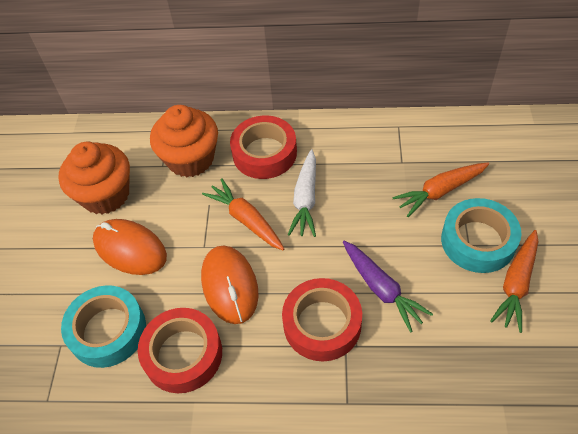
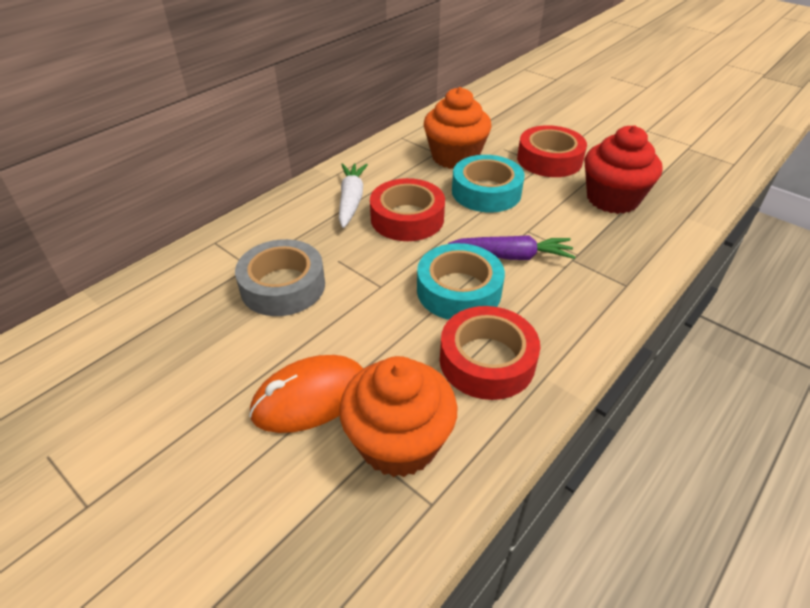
grey tape: 0 -> 1
orange carrot: 3 -> 0
orange mouse: 2 -> 1
red cupcake: 0 -> 1

